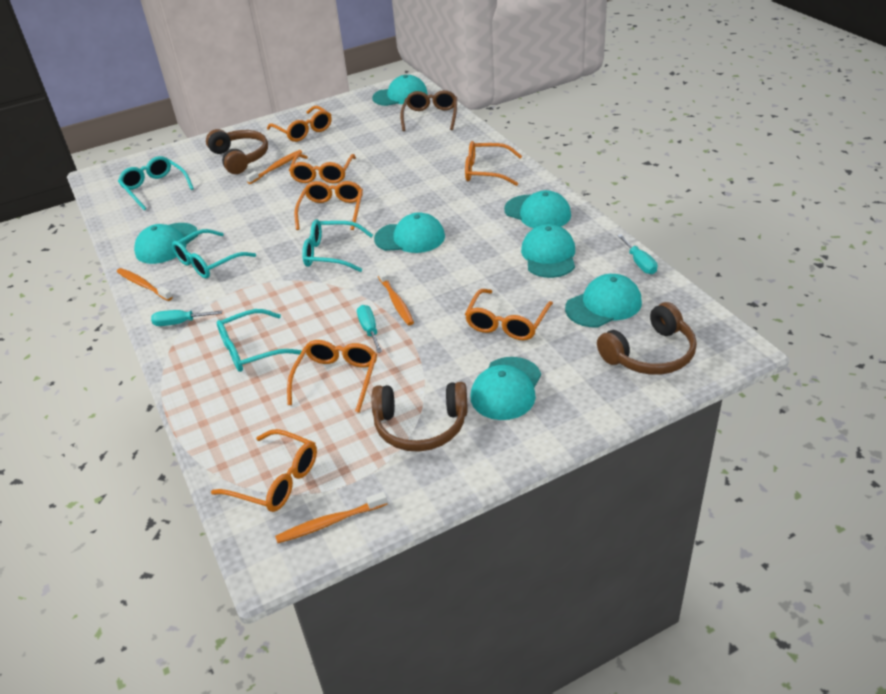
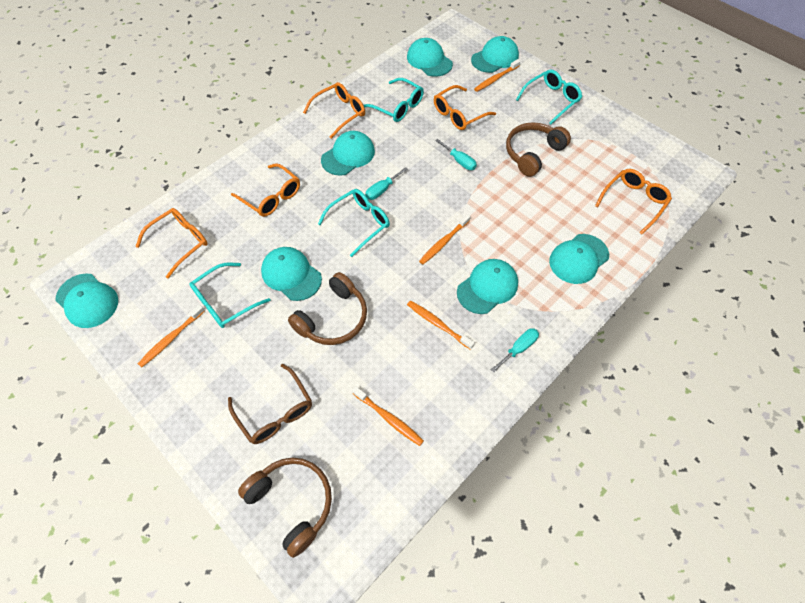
orange glasses: 7 -> 5
orange toothbrush: 4 -> 5

